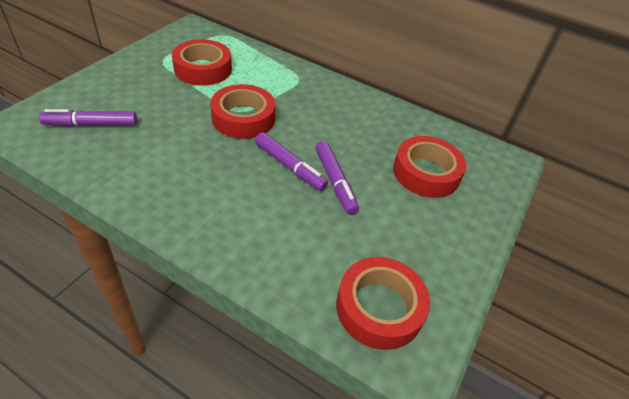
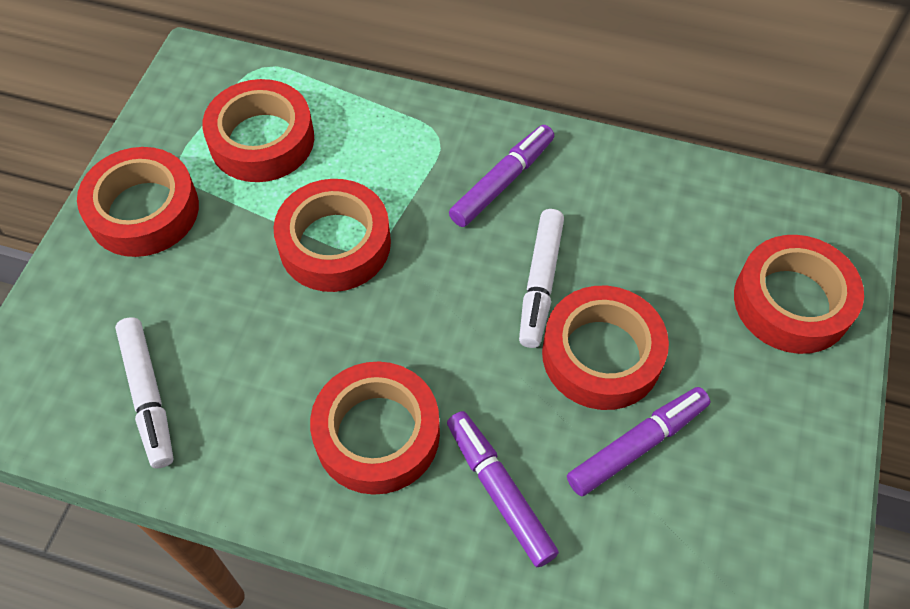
red tape: 4 -> 6
white marker: 0 -> 2

